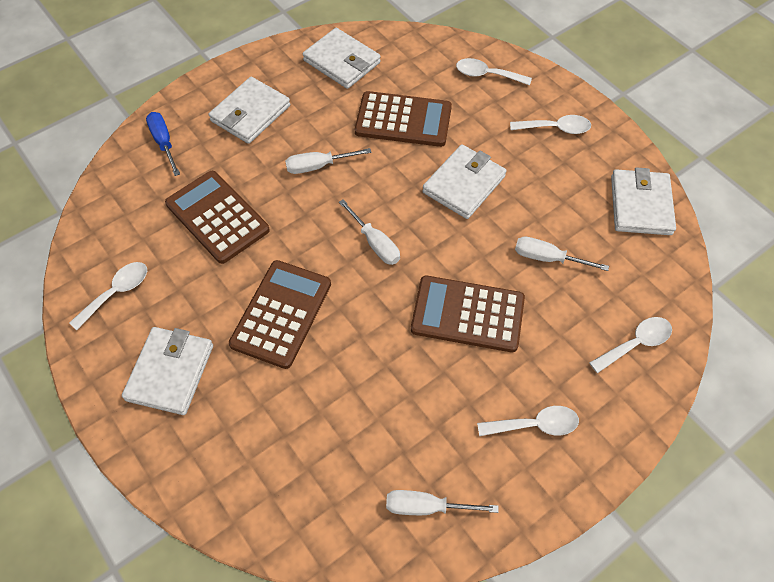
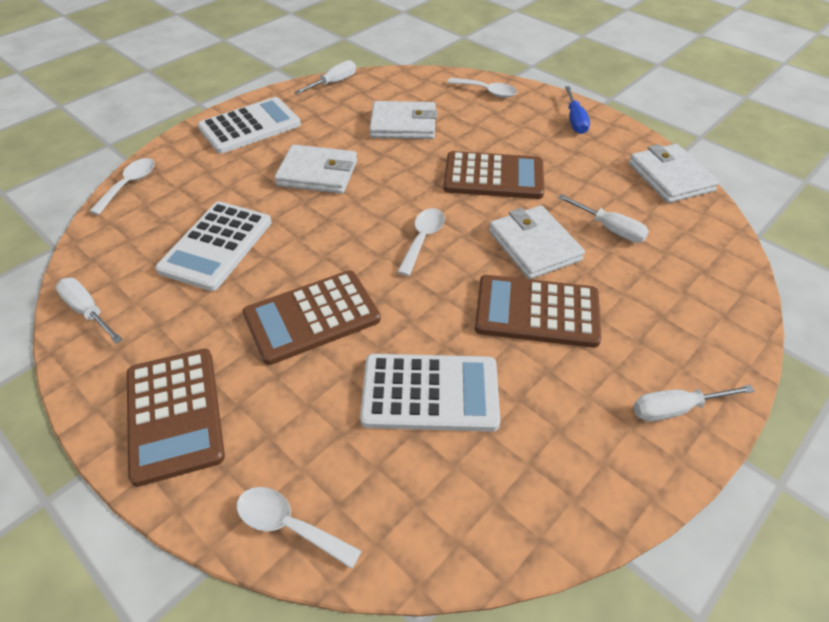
white calculator: 0 -> 3
white spoon: 5 -> 4
white wallet: 5 -> 4

